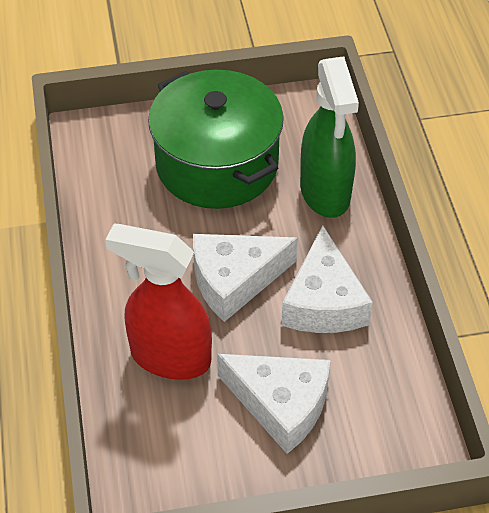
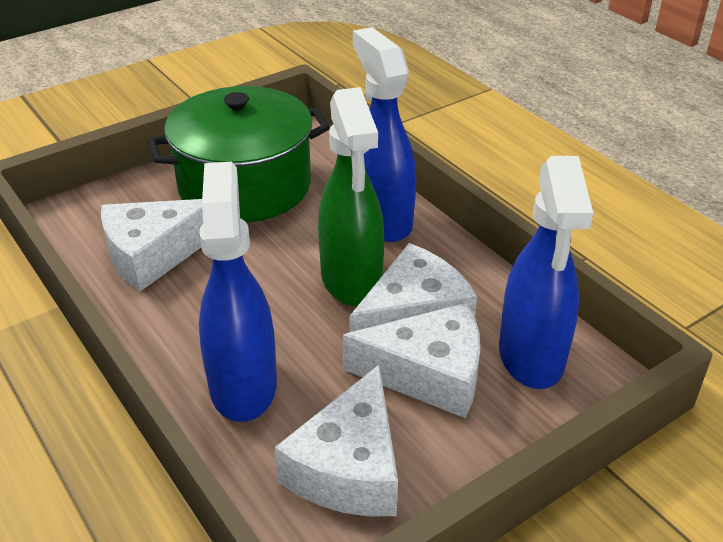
blue spray bottle: 0 -> 3
red spray bottle: 1 -> 0
white cheese: 3 -> 4

